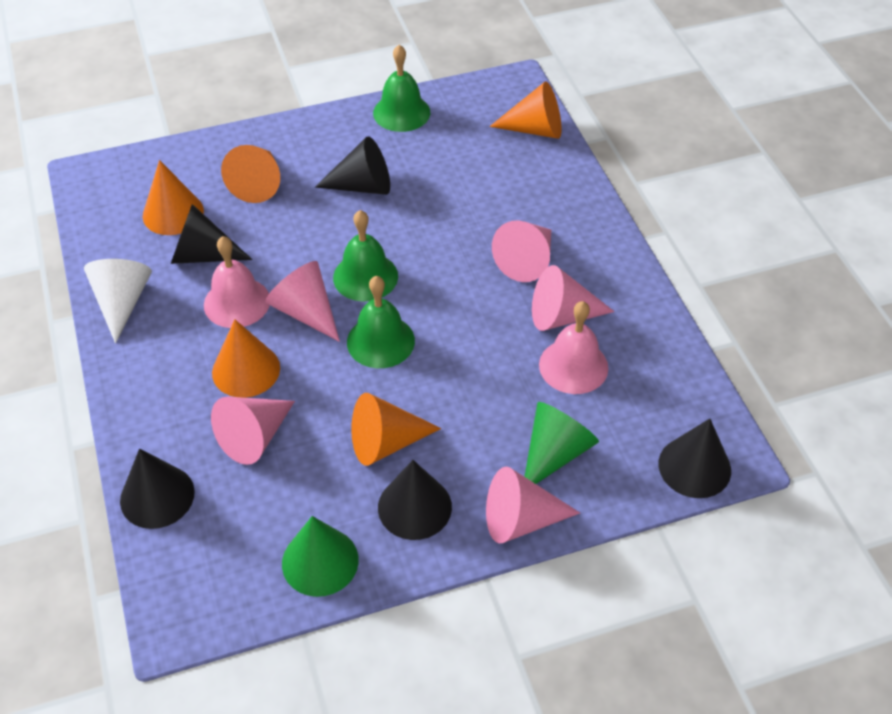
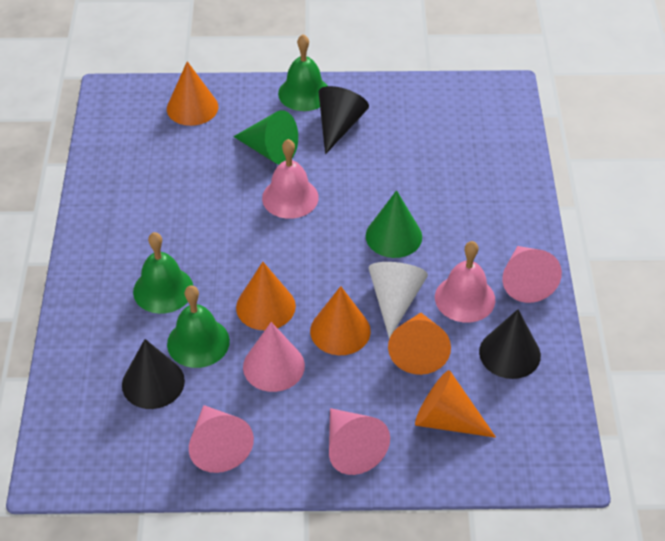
black cone: 5 -> 3
pink cone: 5 -> 4

